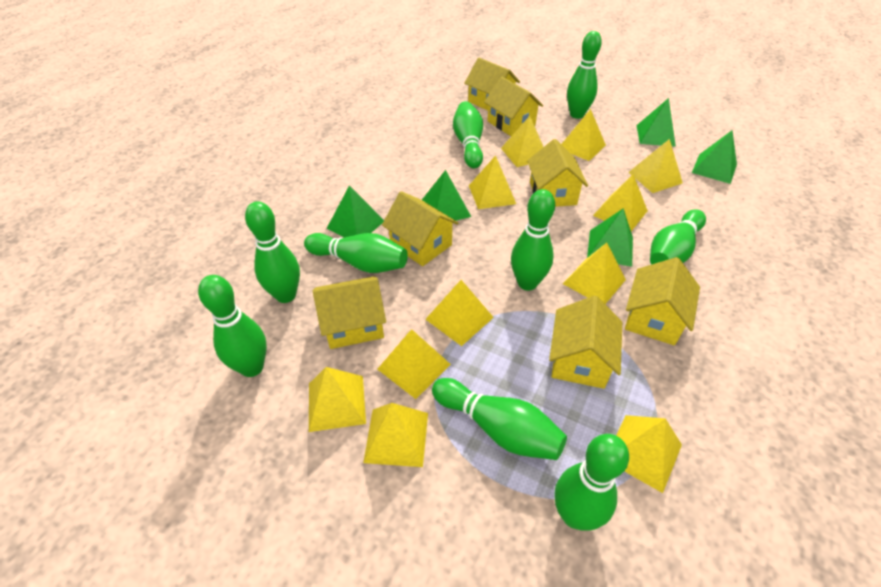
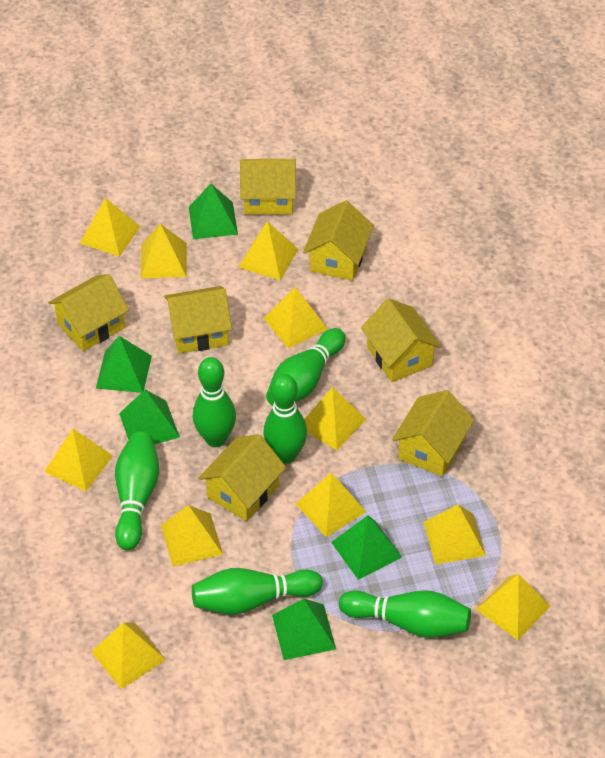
green bowling pin: 9 -> 6

